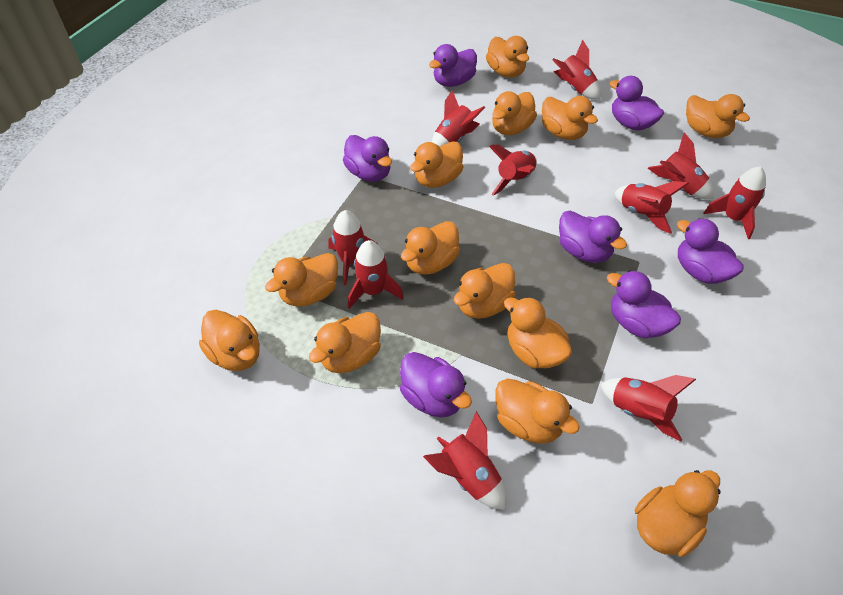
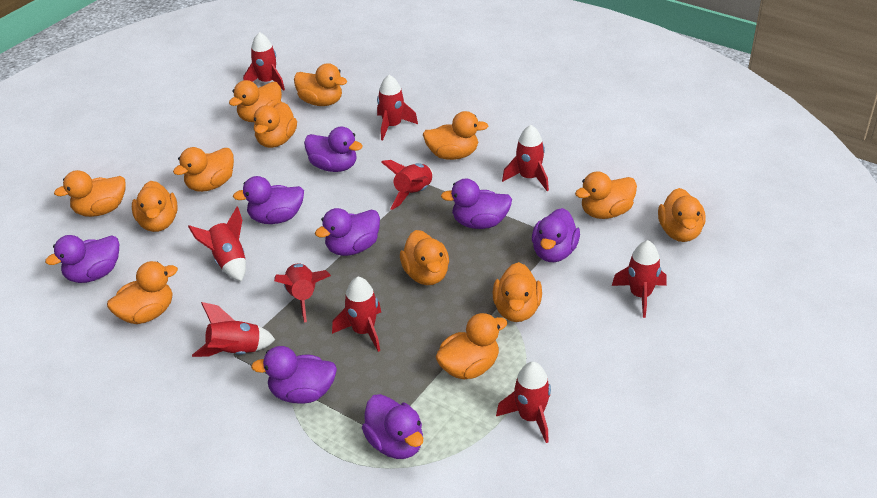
purple duck: 7 -> 8

